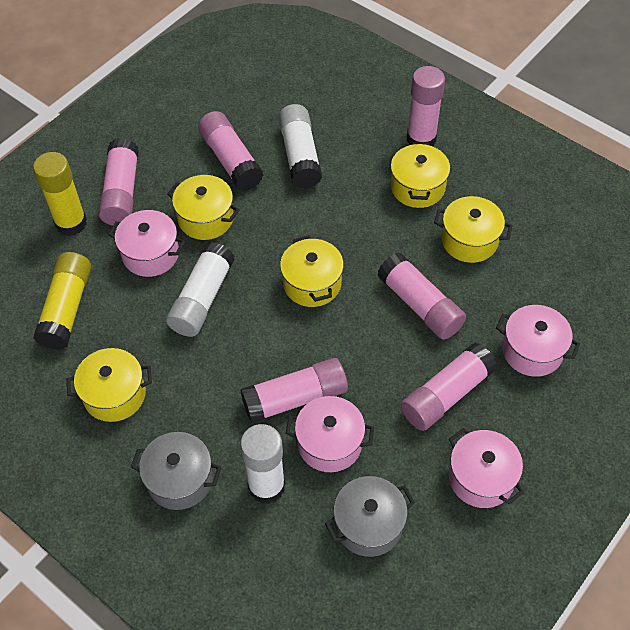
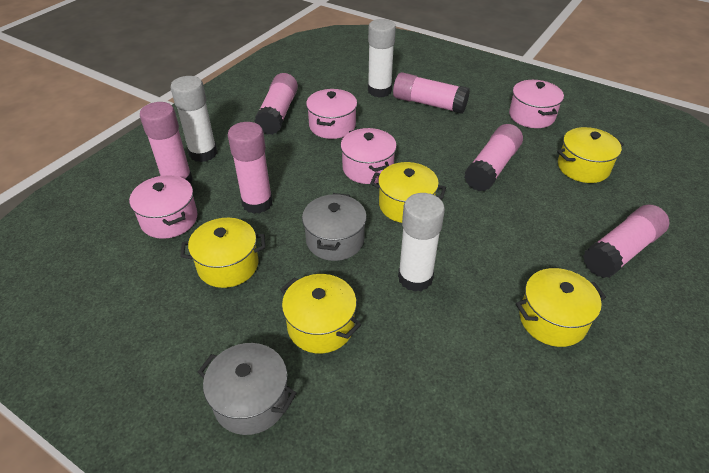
yellow glue stick: 2 -> 0

